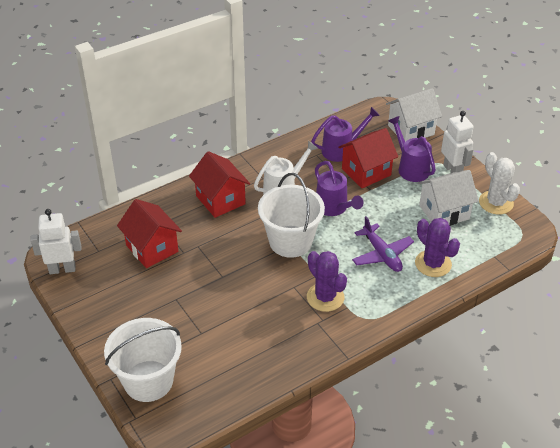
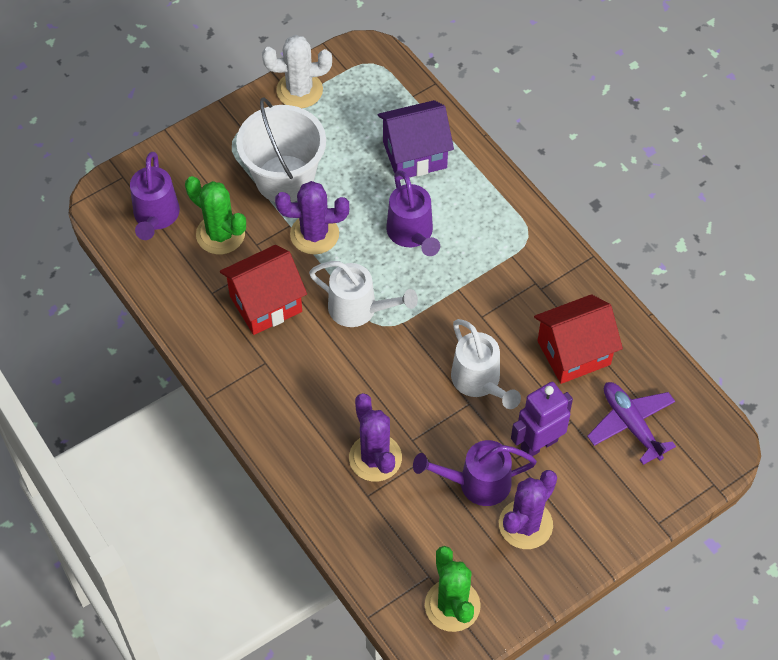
green cactus: 0 -> 2
purple cactus: 2 -> 3
purple house: 0 -> 1
purple robot: 0 -> 1
red house: 3 -> 2
white bucket: 2 -> 1
white house: 2 -> 0
white robot: 2 -> 0
white watering can: 1 -> 2

